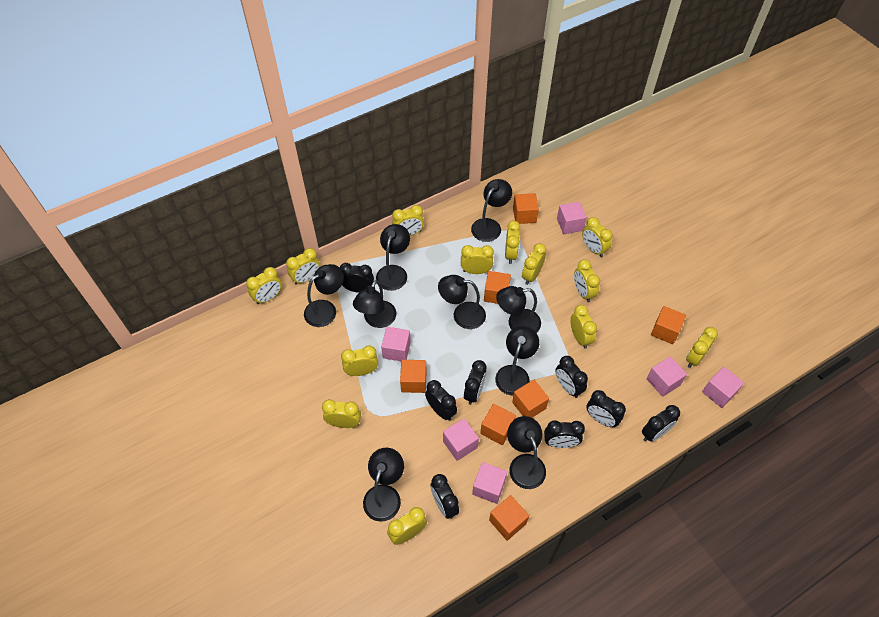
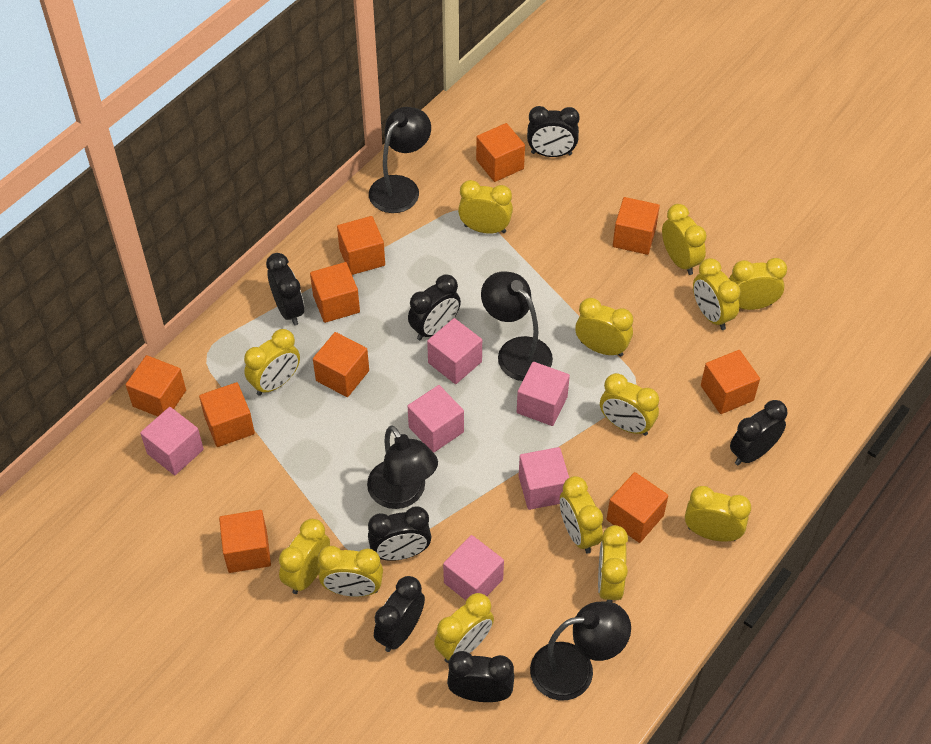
black clock: 8 -> 7
black lamp: 9 -> 4
orange cube: 7 -> 10

